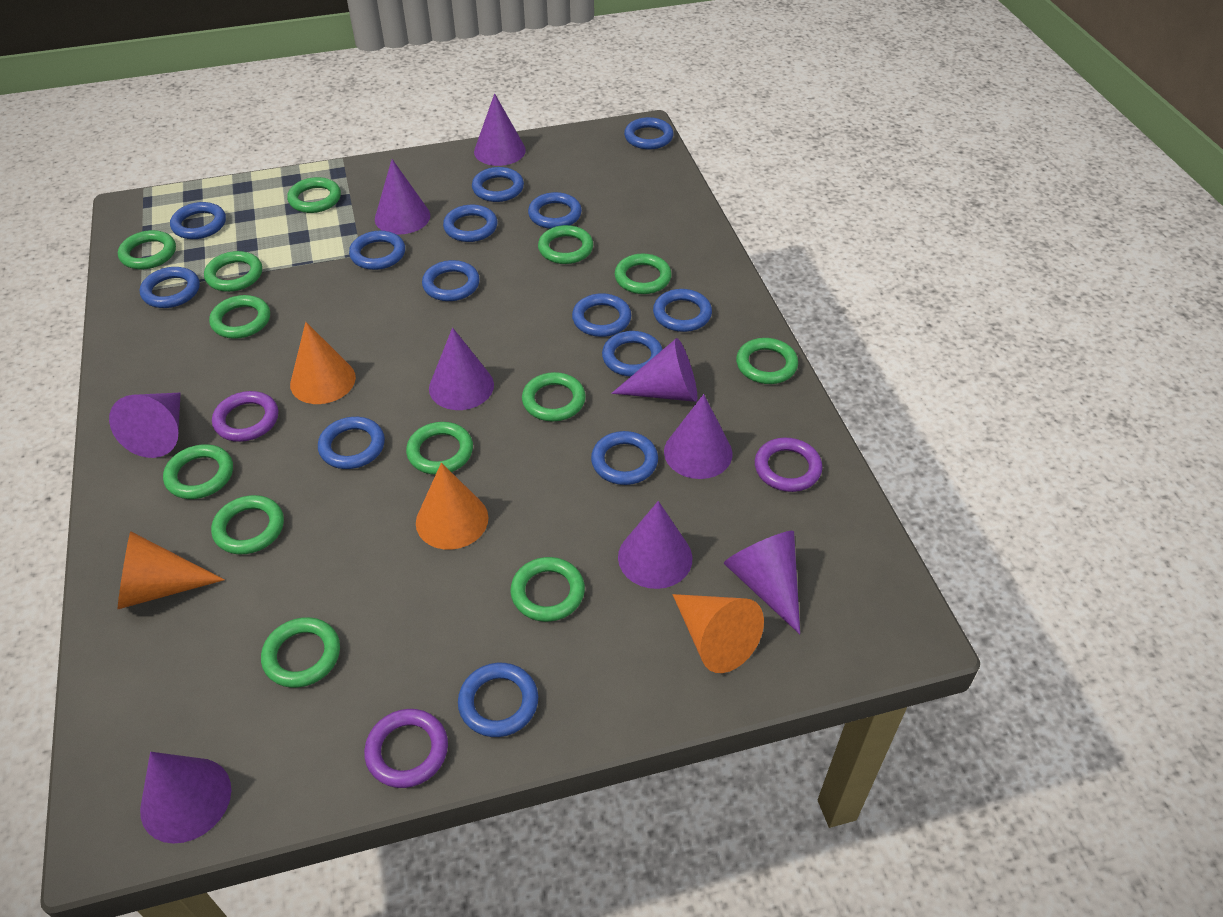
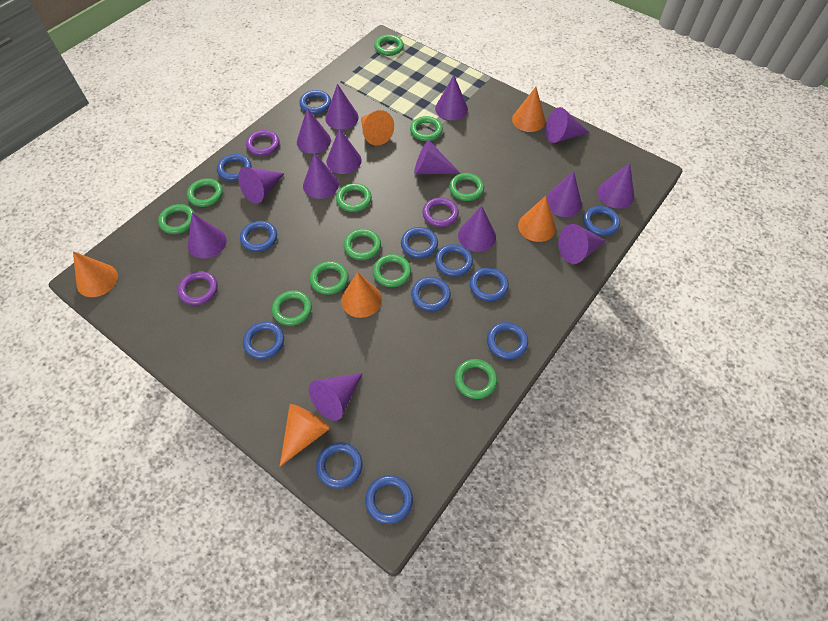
blue ring: 14 -> 12
green ring: 13 -> 11
orange cone: 4 -> 6
purple cone: 9 -> 14

